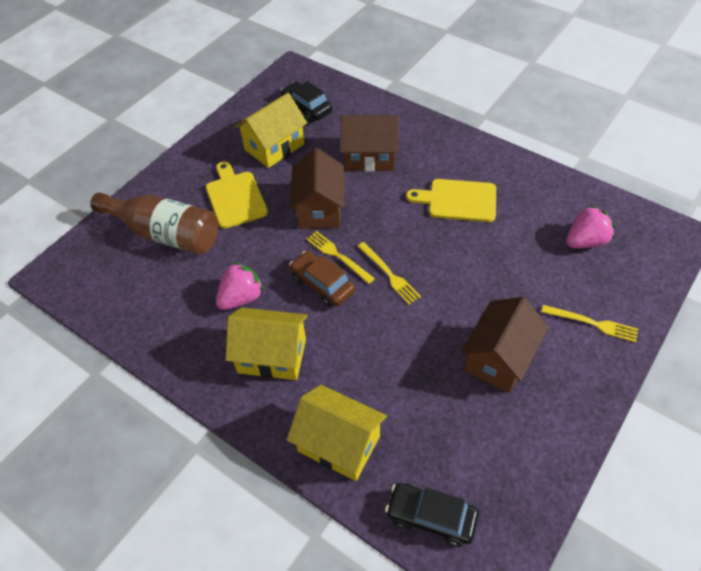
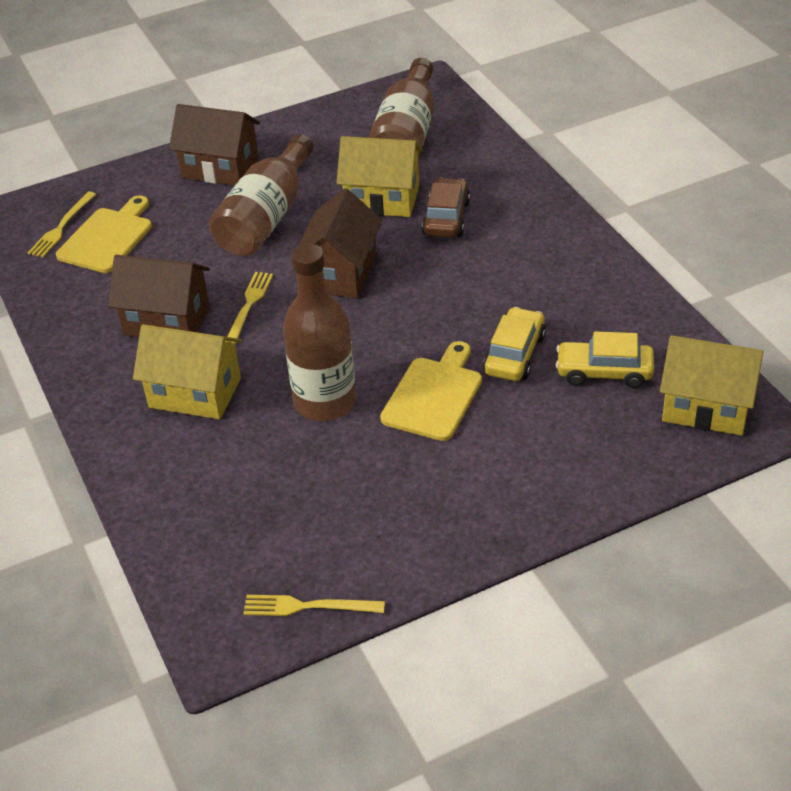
black car: 2 -> 0
brown bottle: 1 -> 3
pink strawberry: 2 -> 0
yellow car: 0 -> 2

